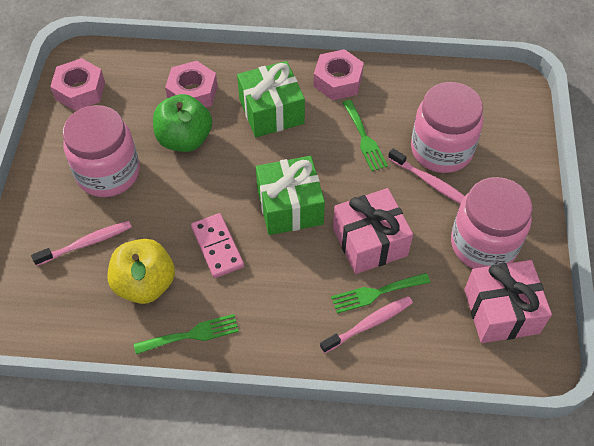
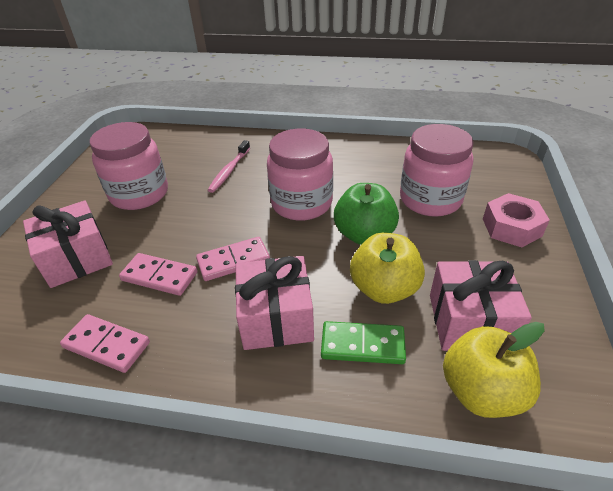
green domino: 0 -> 1
green fork: 3 -> 0
green gift: 2 -> 0
pink domino: 1 -> 3
pink gift: 2 -> 3
pink nut: 3 -> 1
pink toothbrush: 3 -> 1
yellow apple: 1 -> 2

